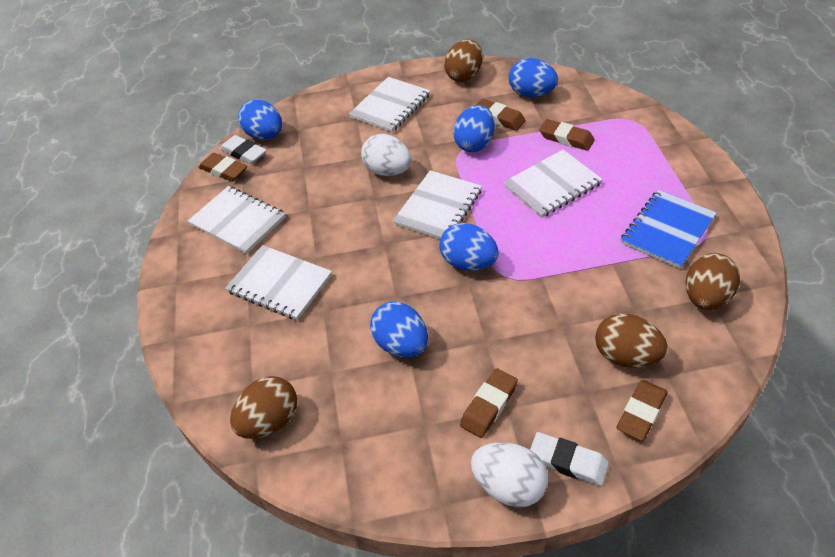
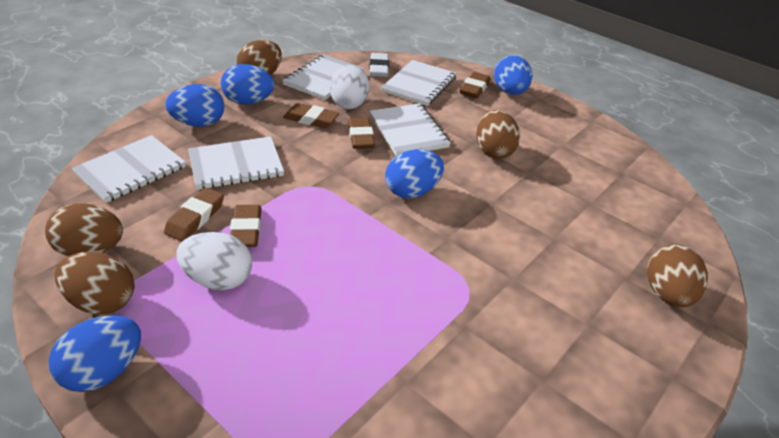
blue notebook: 1 -> 0
brown egg: 4 -> 5
white eraser: 2 -> 1

